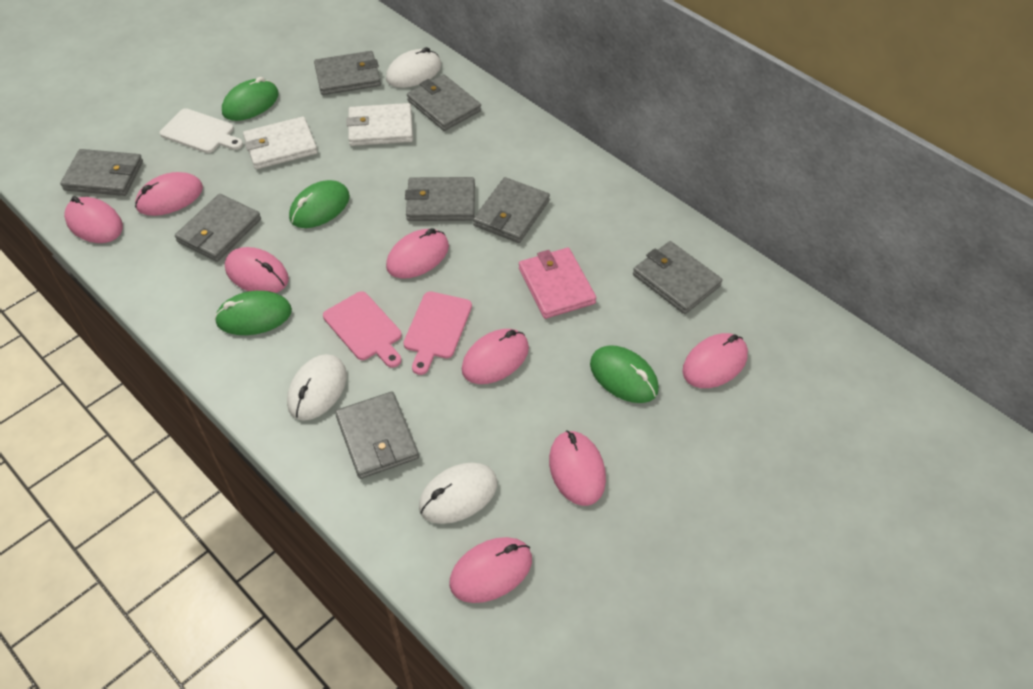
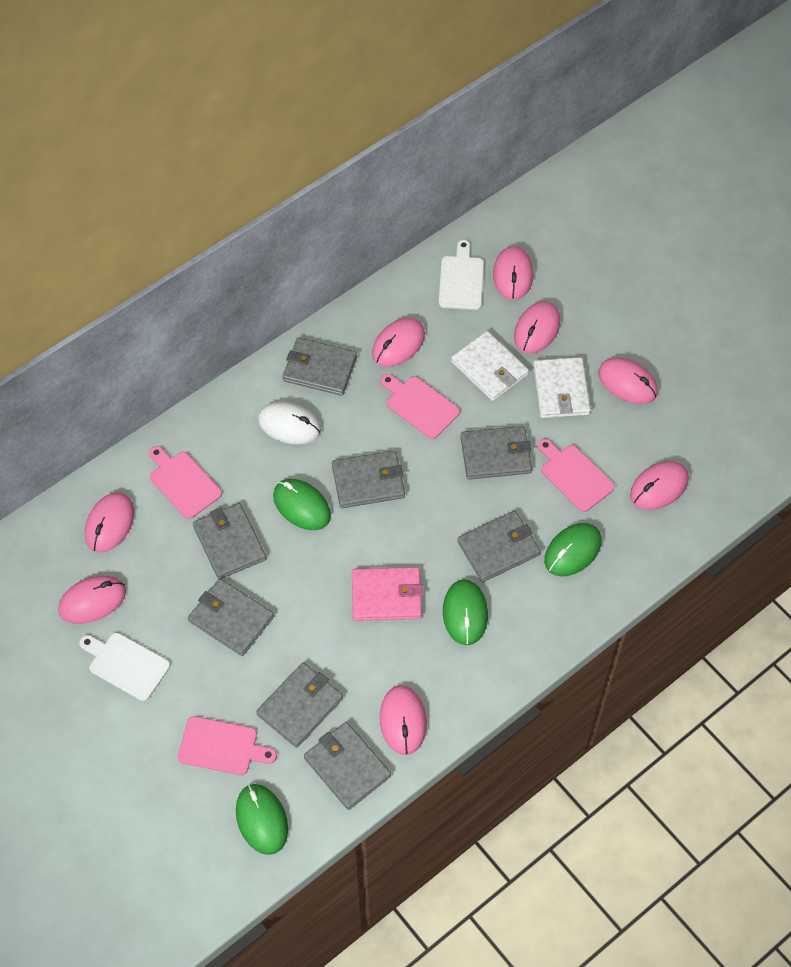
pink cutting board: 2 -> 4
white cutting board: 1 -> 2
white mouse: 3 -> 1

